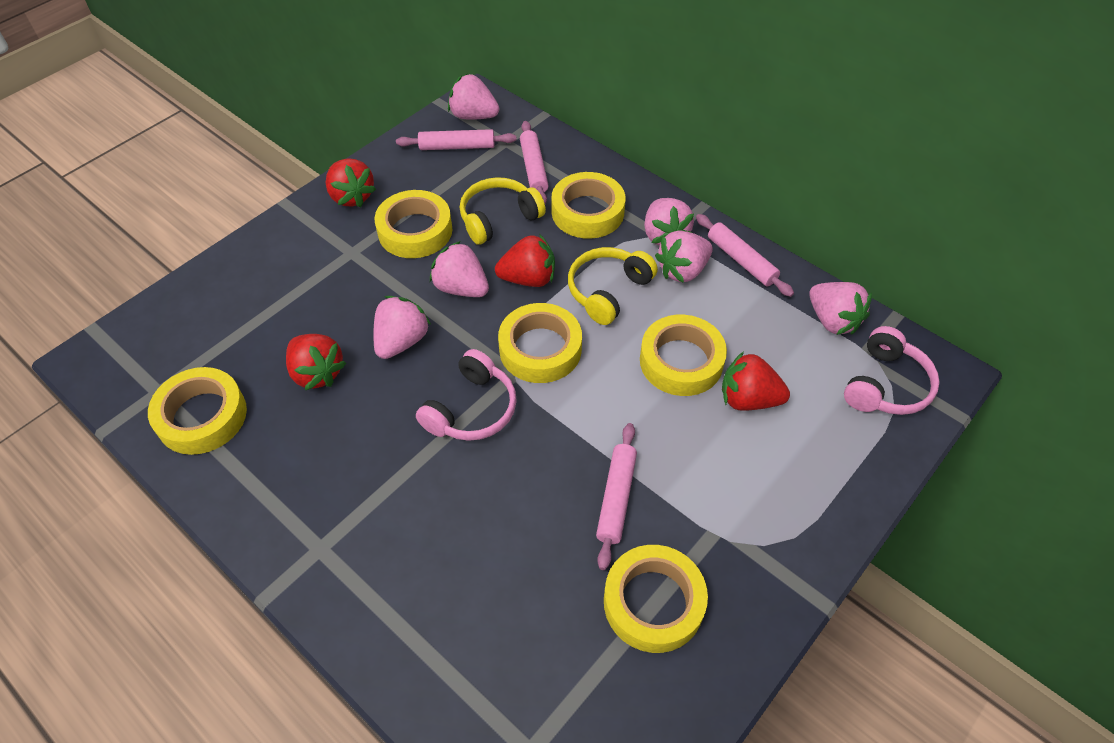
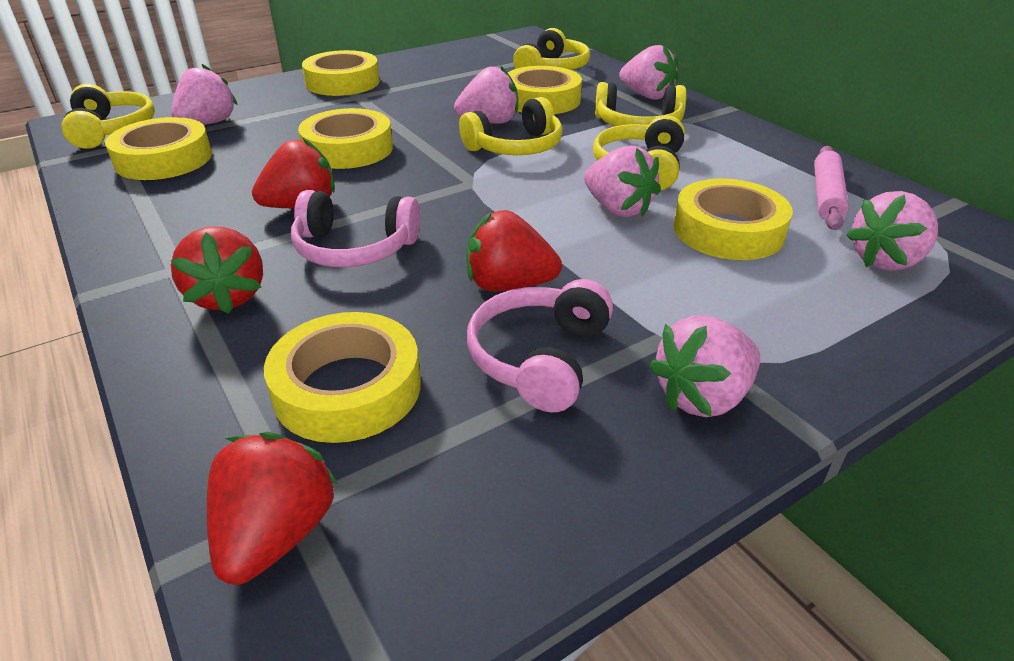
pink rolling pin: 4 -> 1
yellow headphones: 2 -> 5

